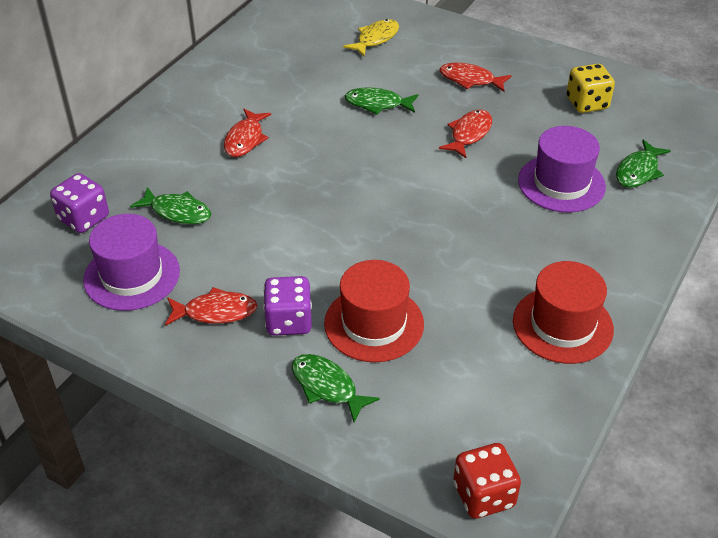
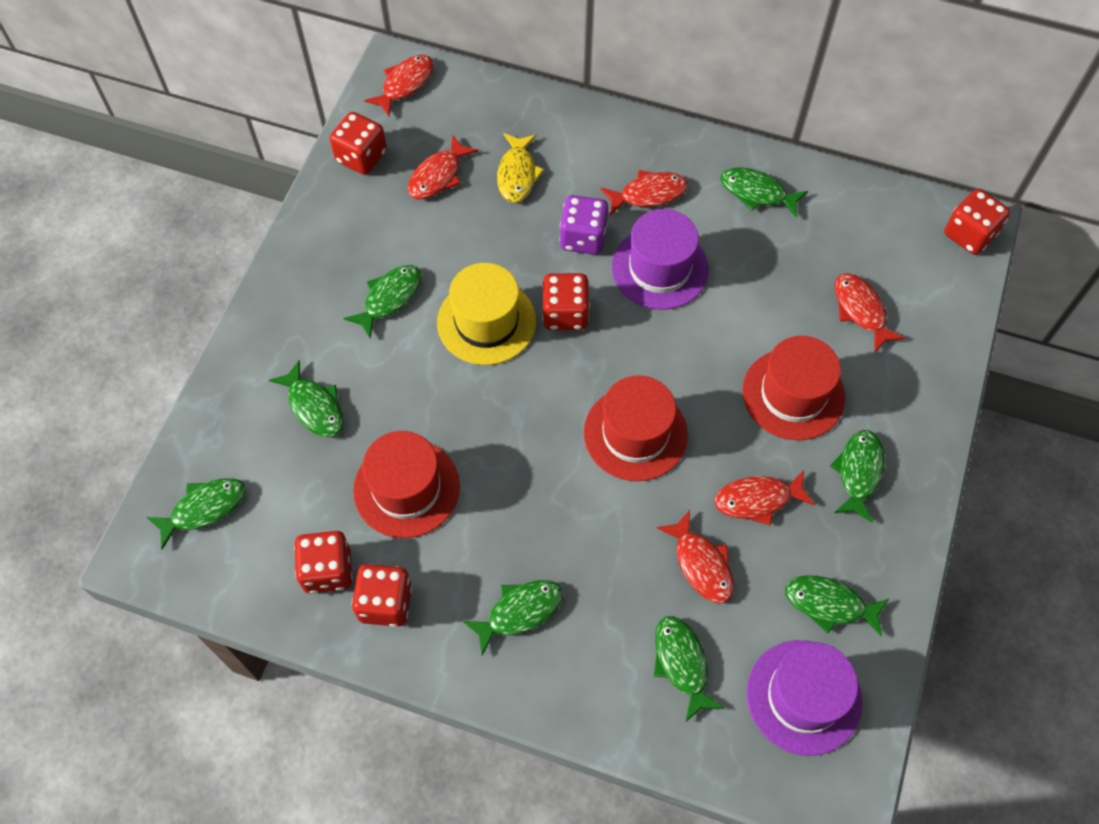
green fish: 4 -> 8
purple dice: 2 -> 1
red dice: 1 -> 5
red fish: 4 -> 6
red hat: 2 -> 3
yellow dice: 1 -> 0
yellow hat: 0 -> 1

